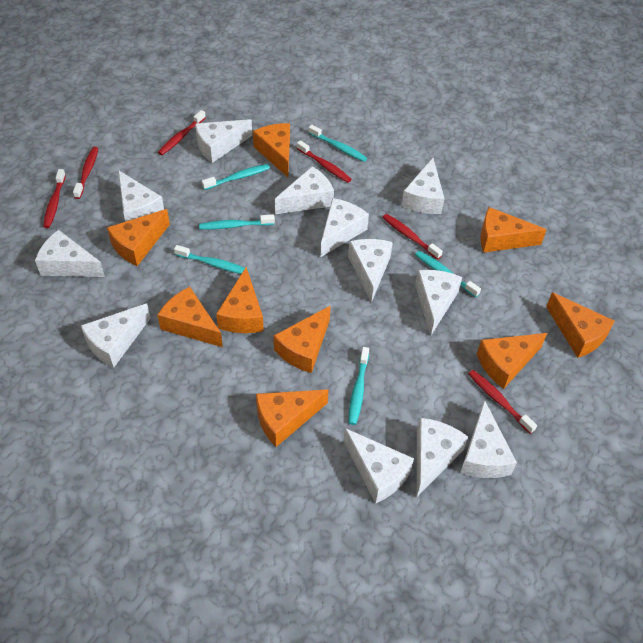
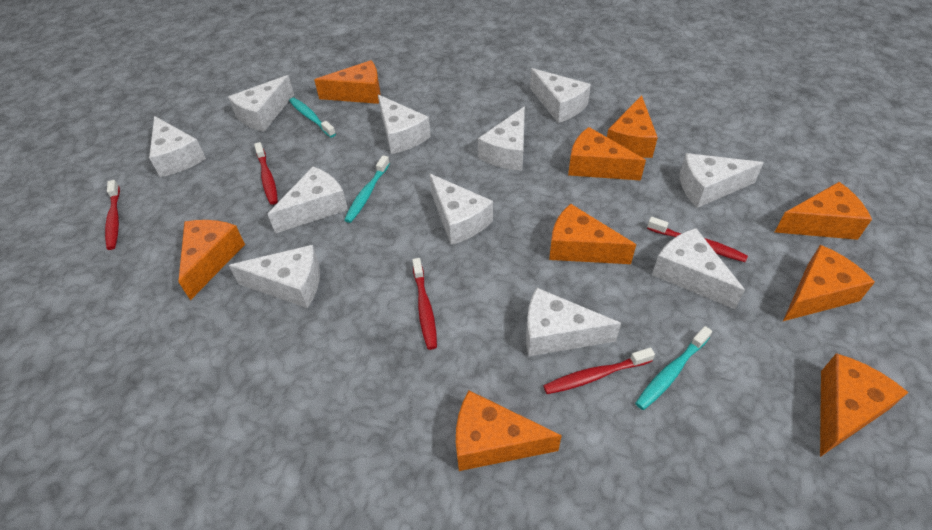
red toothbrush: 6 -> 5
turquoise toothbrush: 6 -> 3
white cheese: 12 -> 11

